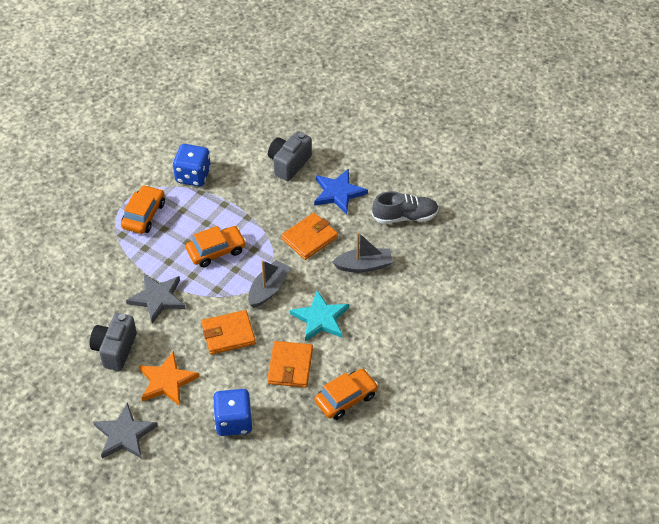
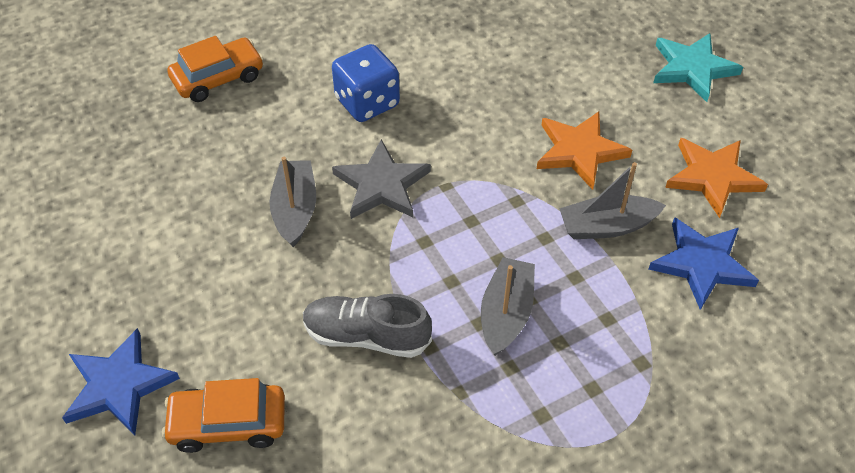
blue dice: 2 -> 1
blue star: 1 -> 2
grey boat: 2 -> 3
grey camera: 2 -> 0
grey star: 2 -> 1
orange car: 3 -> 2
orange star: 1 -> 2
orange wallet: 3 -> 0

